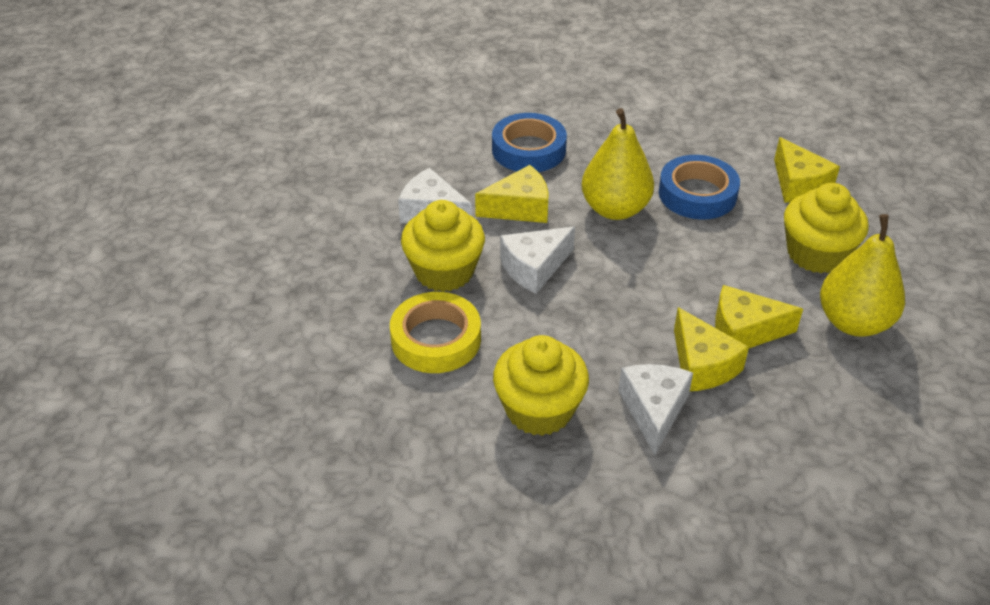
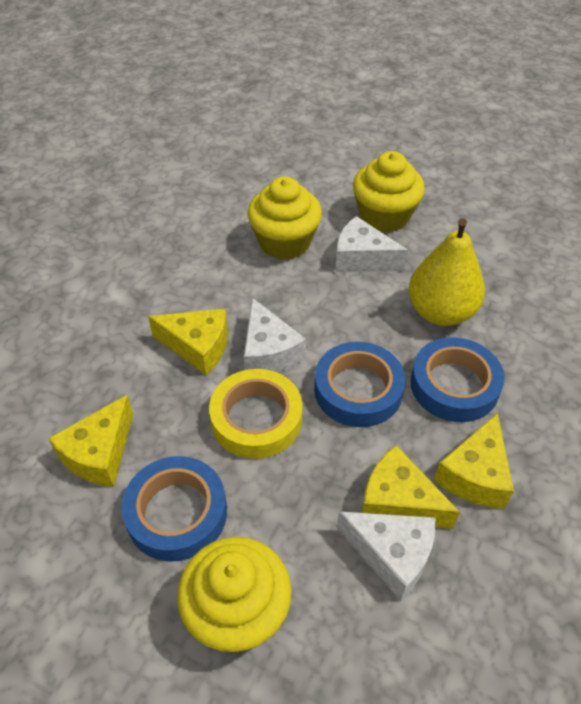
blue tape: 2 -> 3
yellow pear: 2 -> 1

